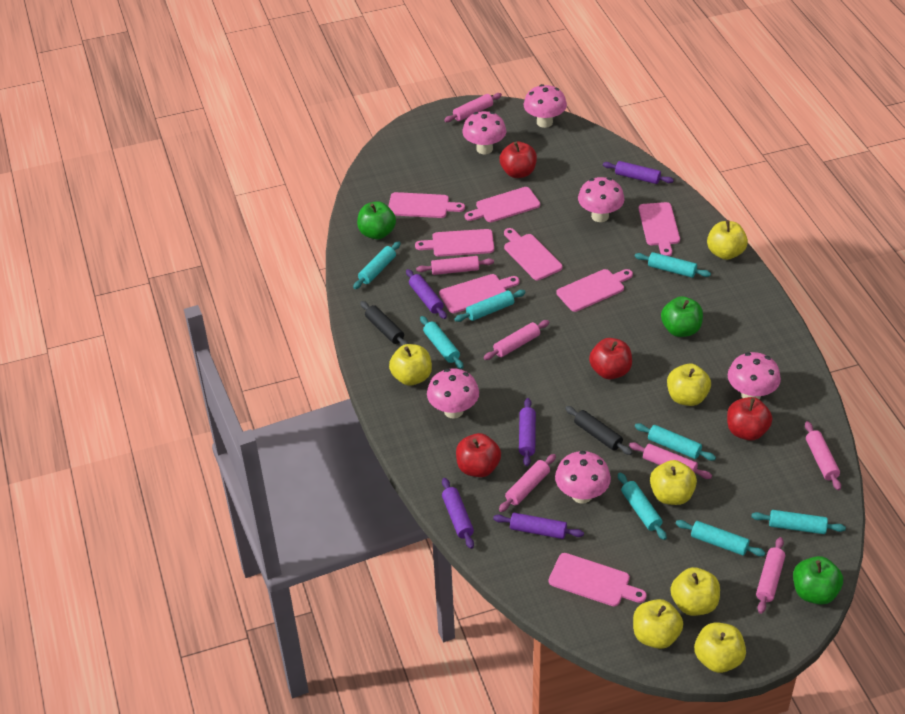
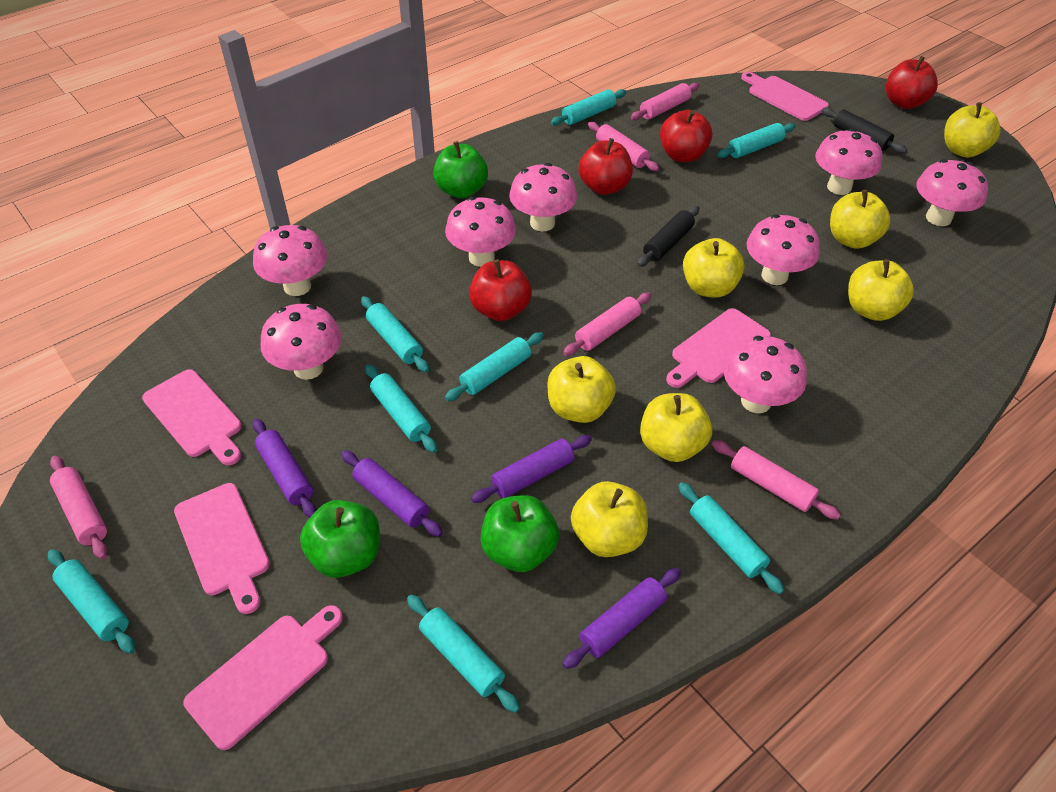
pink cutting board: 8 -> 5
pink mushroom: 6 -> 8
pink rolling pin: 7 -> 5
purple rolling pin: 5 -> 4

